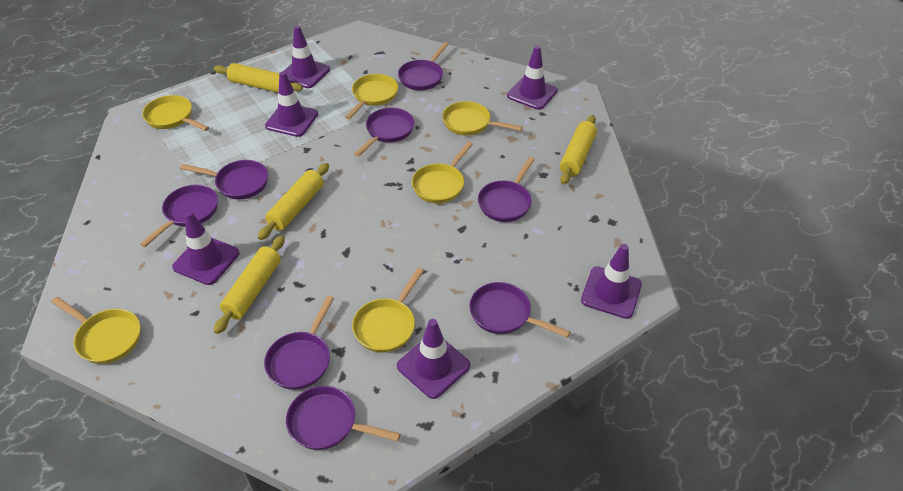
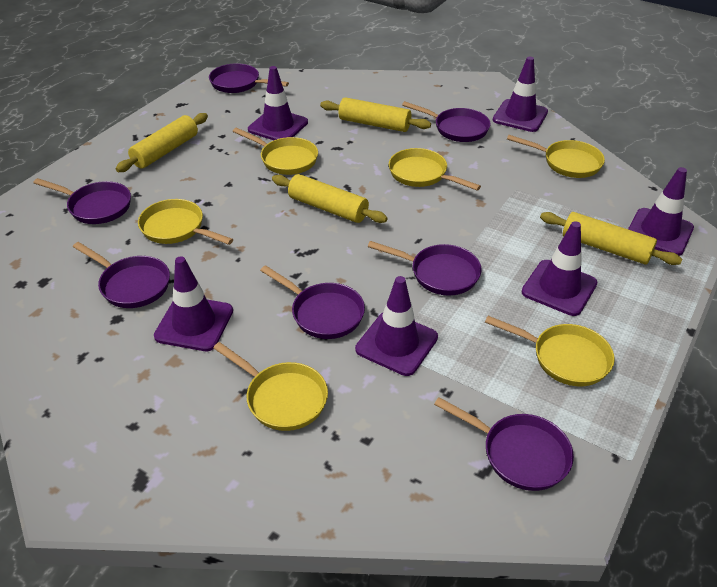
purple pan: 8 -> 7

